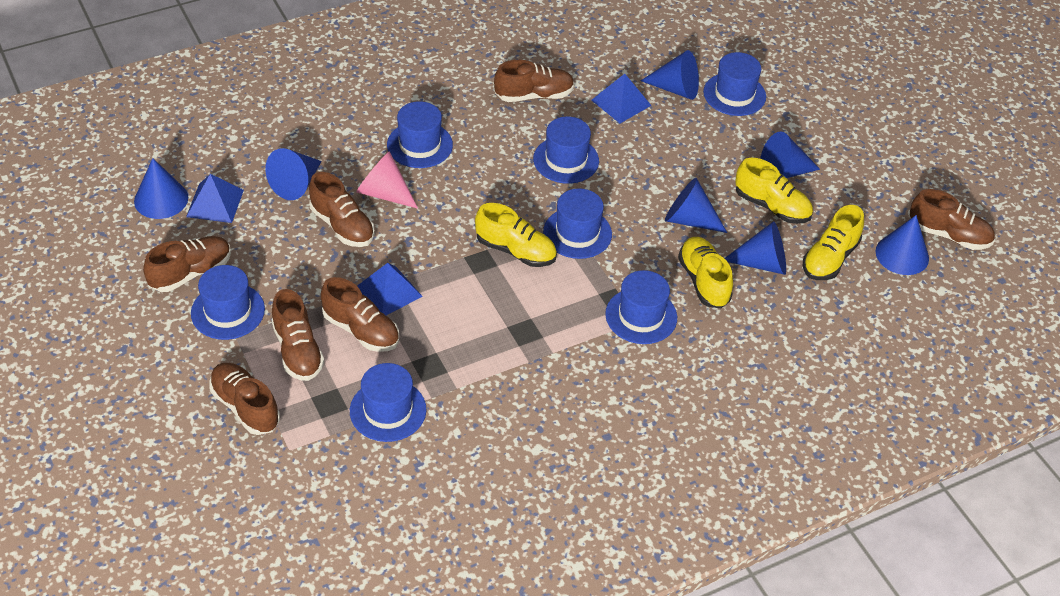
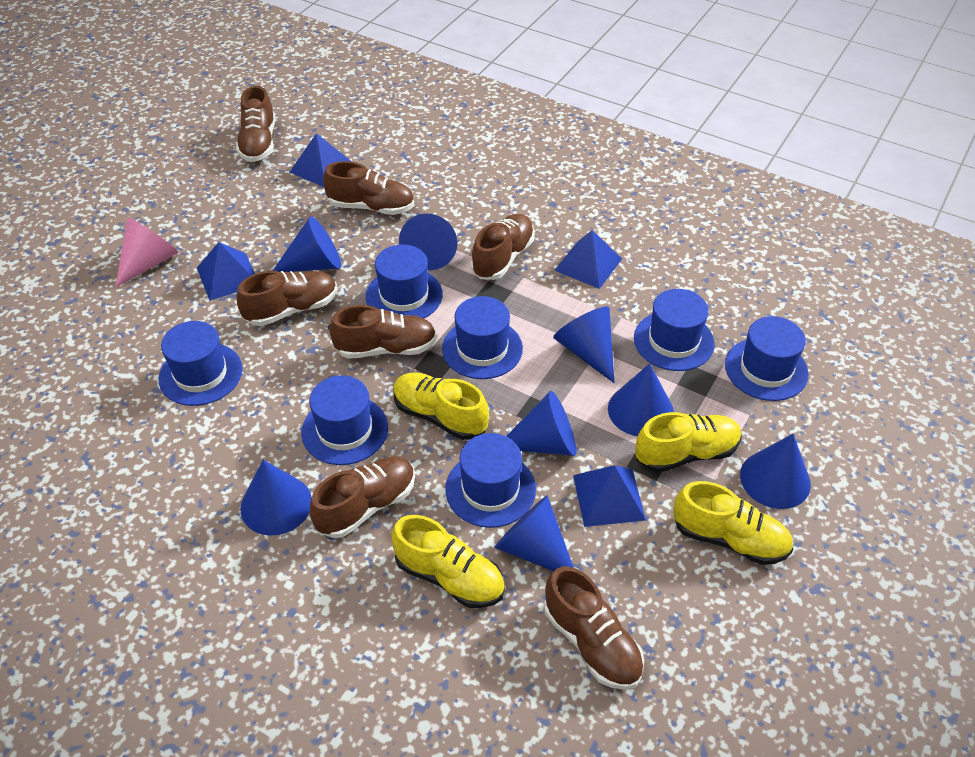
blue cone: 7 -> 8
blue pyramid: 3 -> 4

